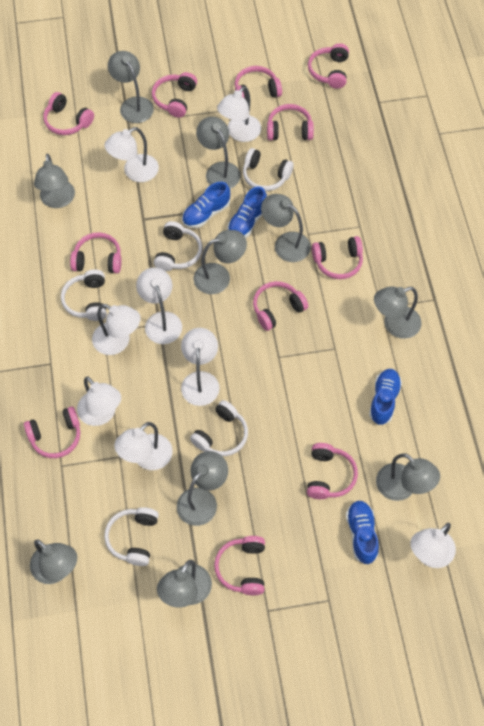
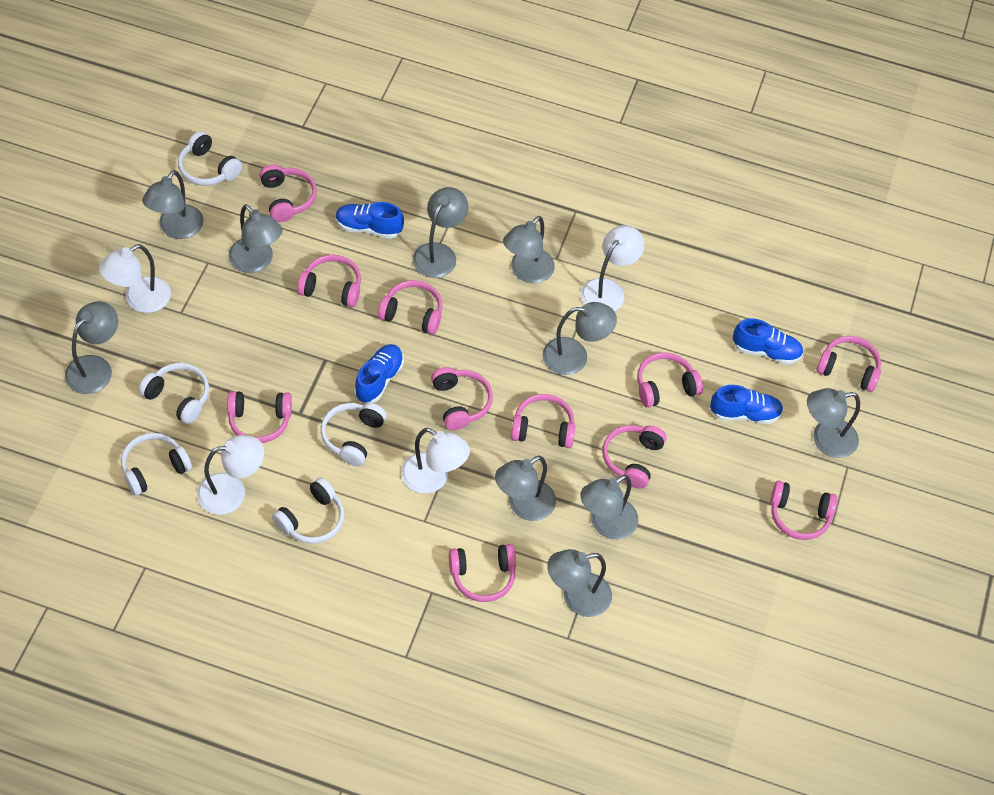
white lamp: 8 -> 4

